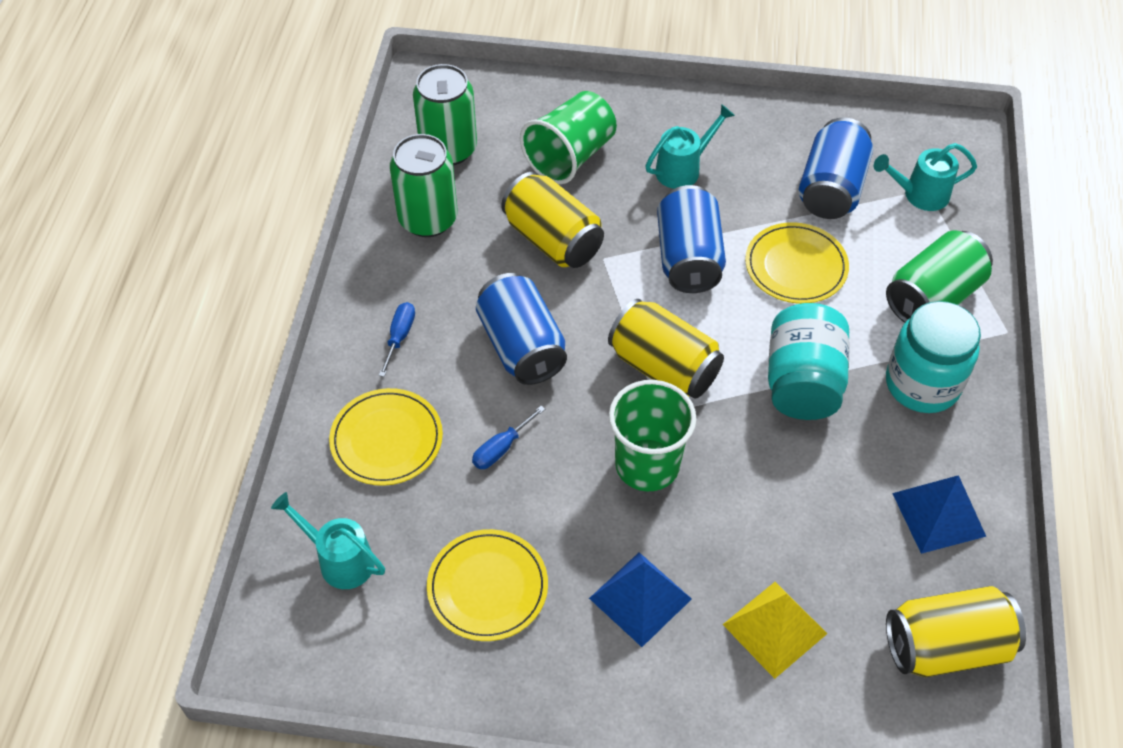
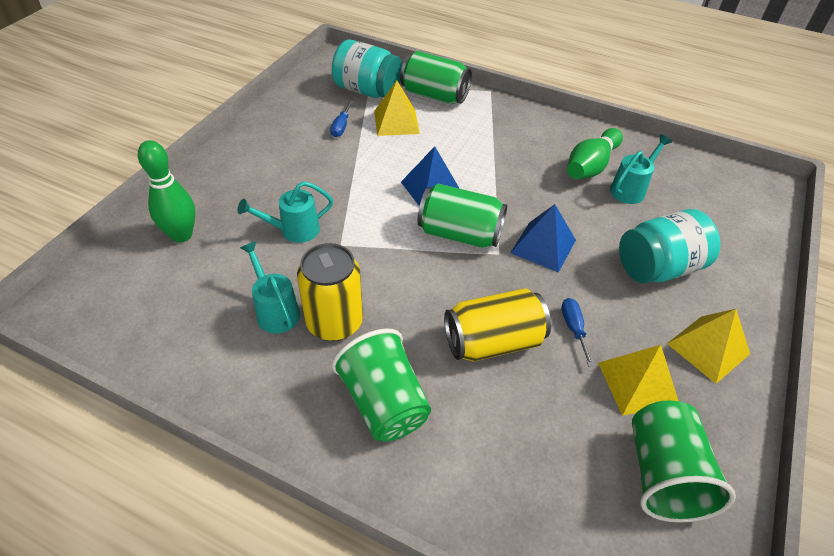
blue can: 3 -> 0
green bowling pin: 0 -> 2
green can: 3 -> 2
yellow can: 3 -> 2
yellow plate: 3 -> 0
yellow pyramid: 1 -> 3

